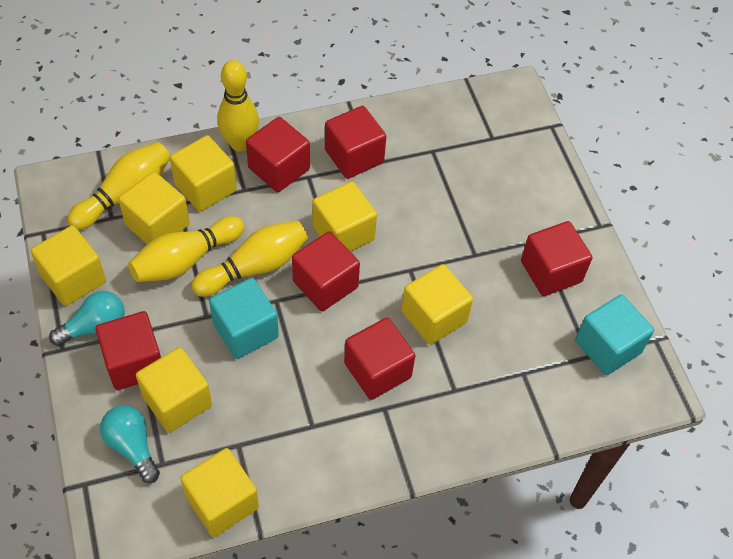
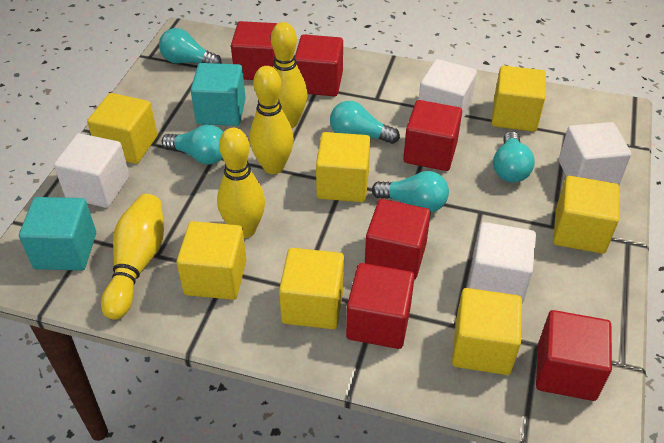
turquoise light bulb: 2 -> 5
white cube: 0 -> 4

